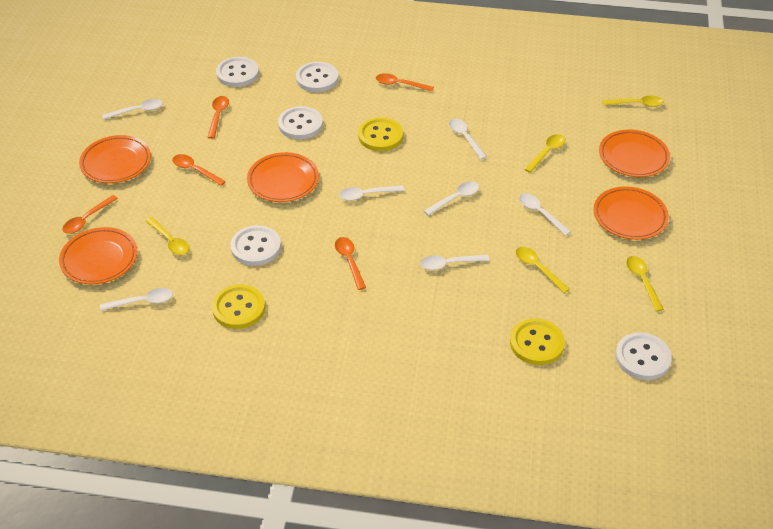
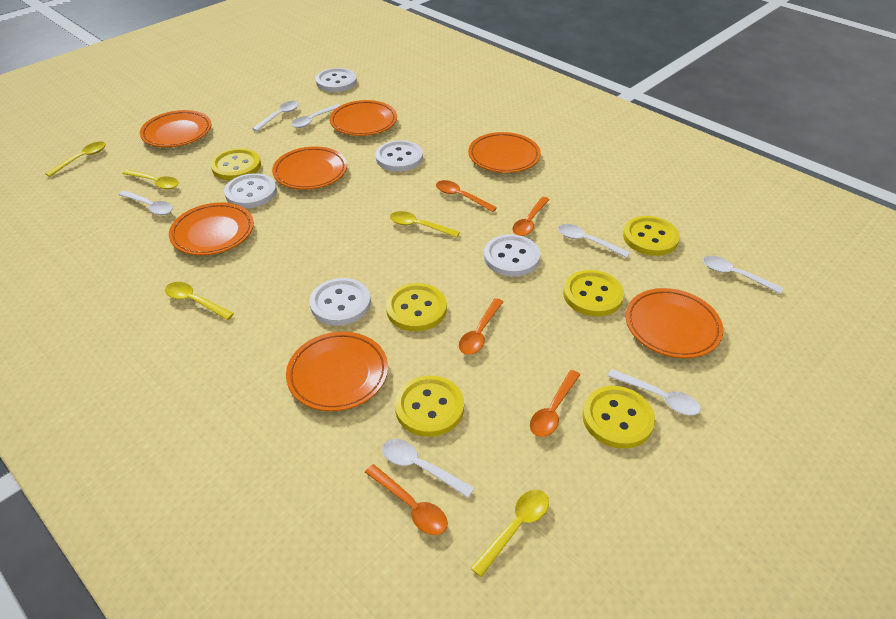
orange plate: 5 -> 7
yellow button: 3 -> 6

